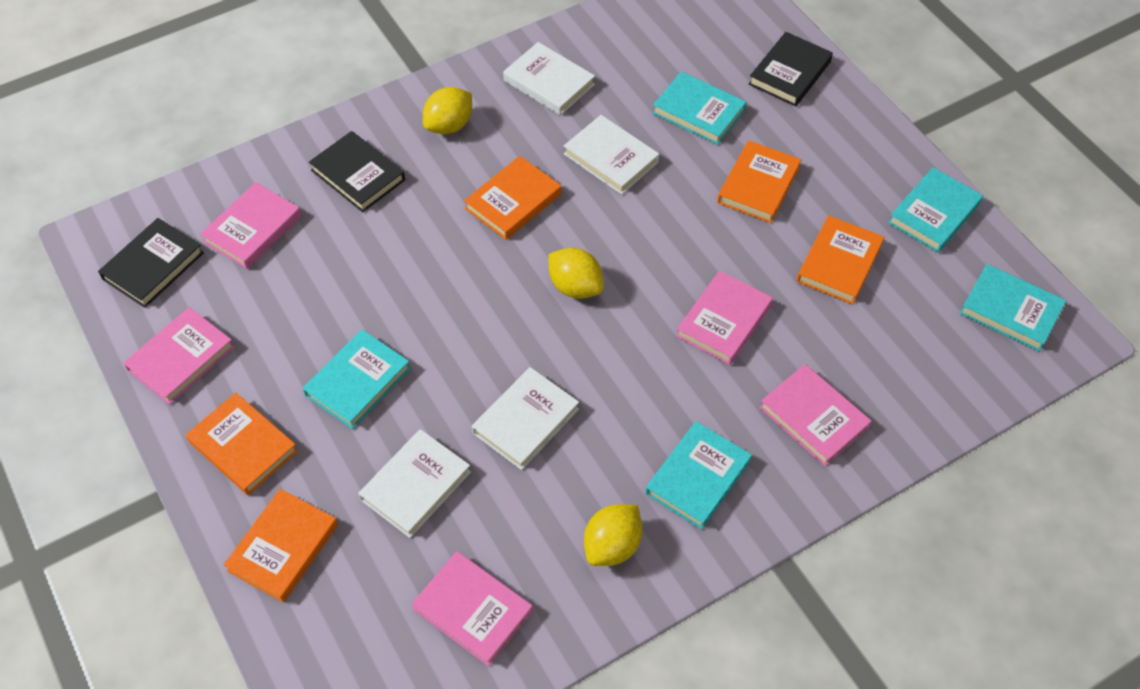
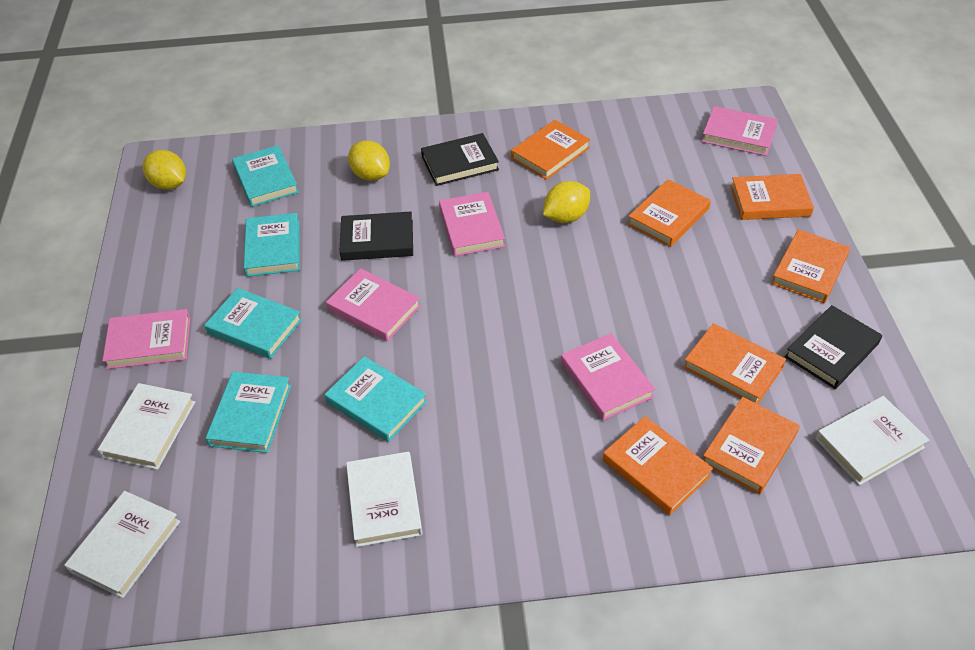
orange book: 5 -> 7

